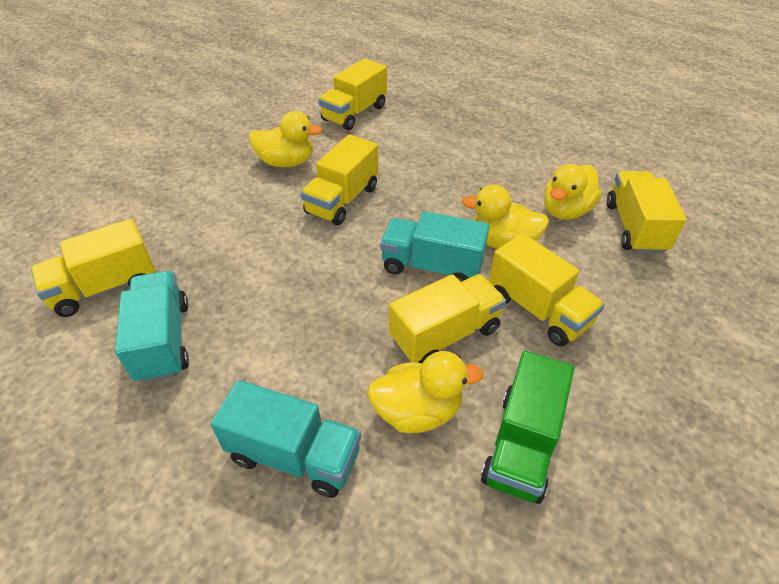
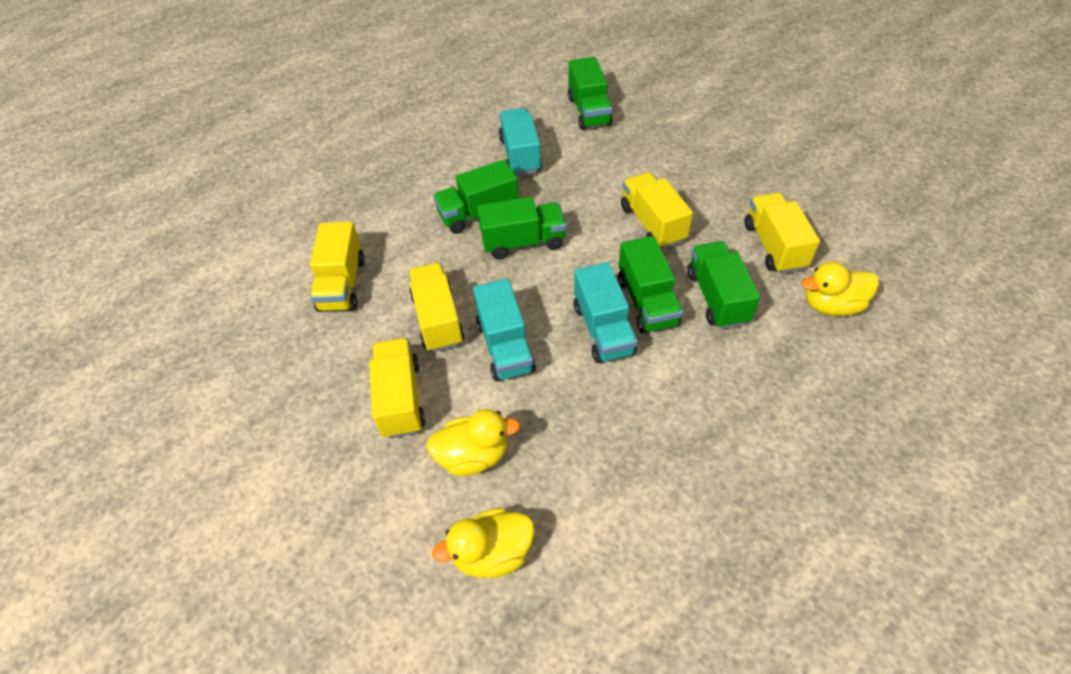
green truck: 1 -> 5
yellow duck: 4 -> 3
yellow truck: 6 -> 5

